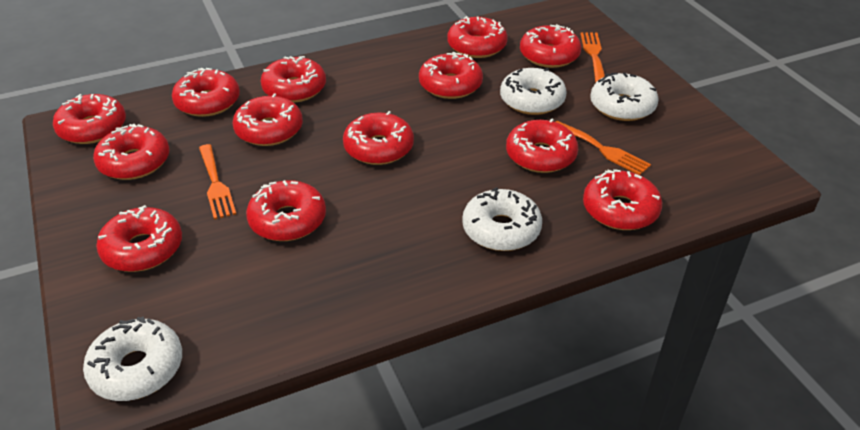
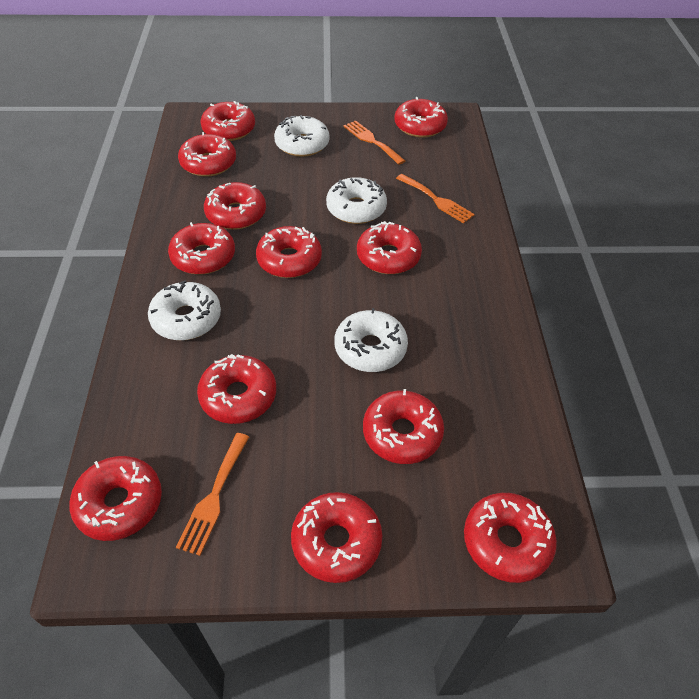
red donut: 13 -> 12

